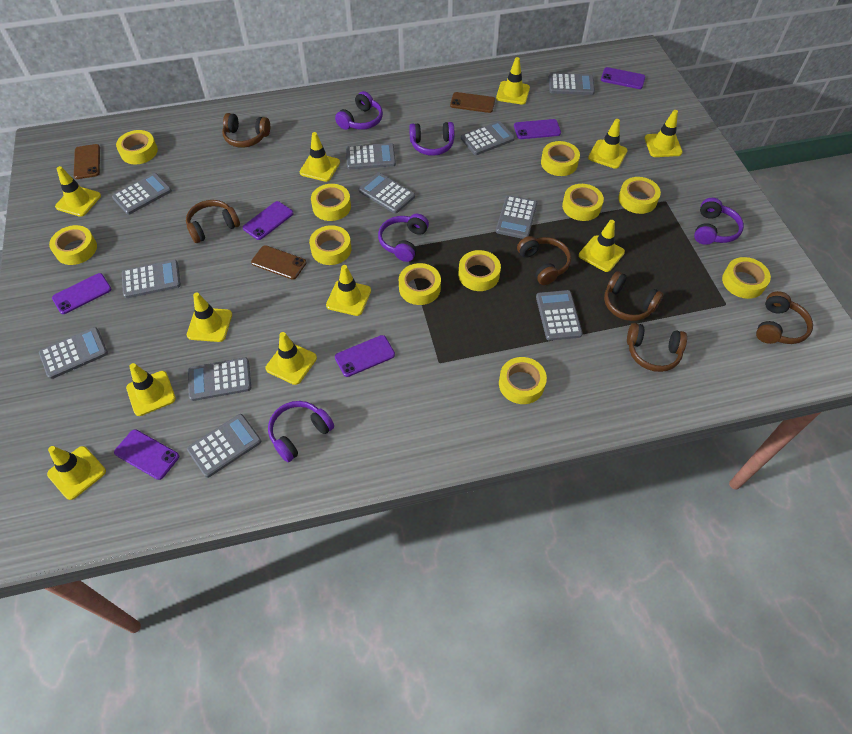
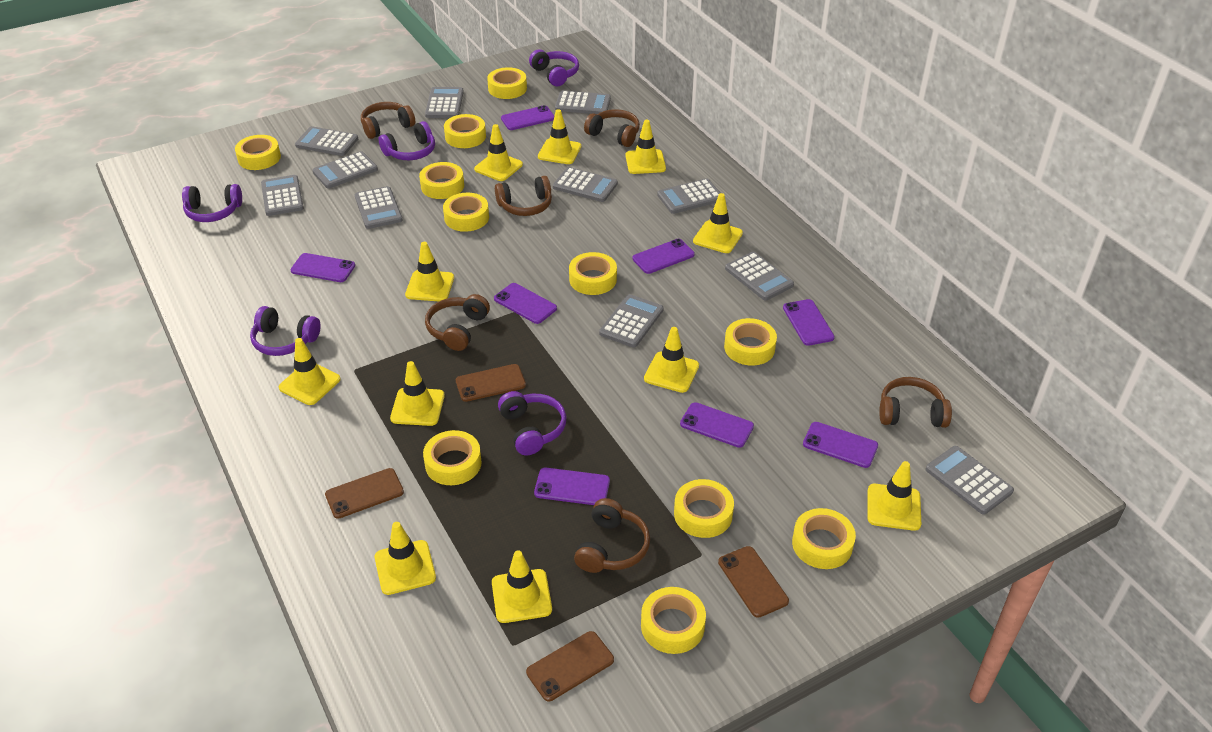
brown phone: 3 -> 4
purple phone: 6 -> 8

